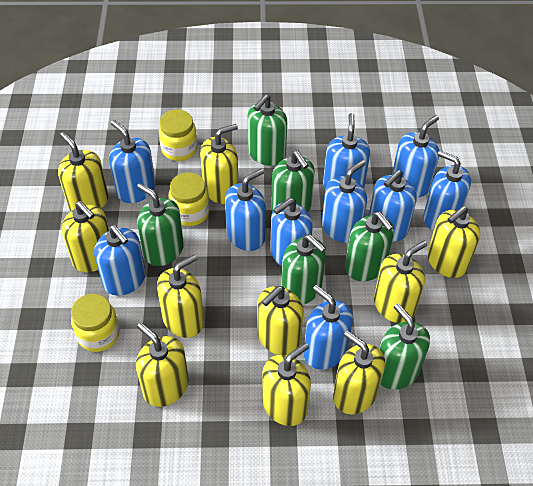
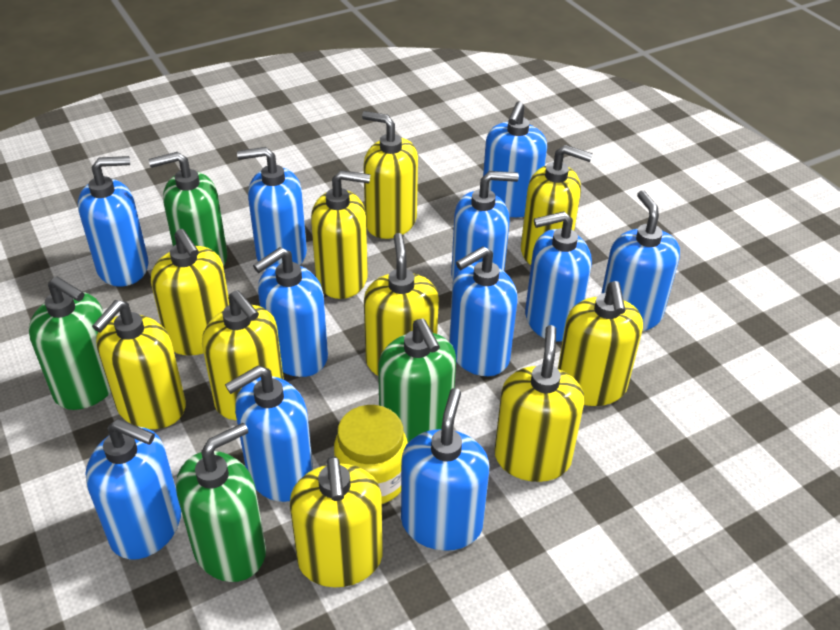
blue soap dispenser: 10 -> 11
green soap dispenser: 6 -> 4
yellow jar: 3 -> 1

